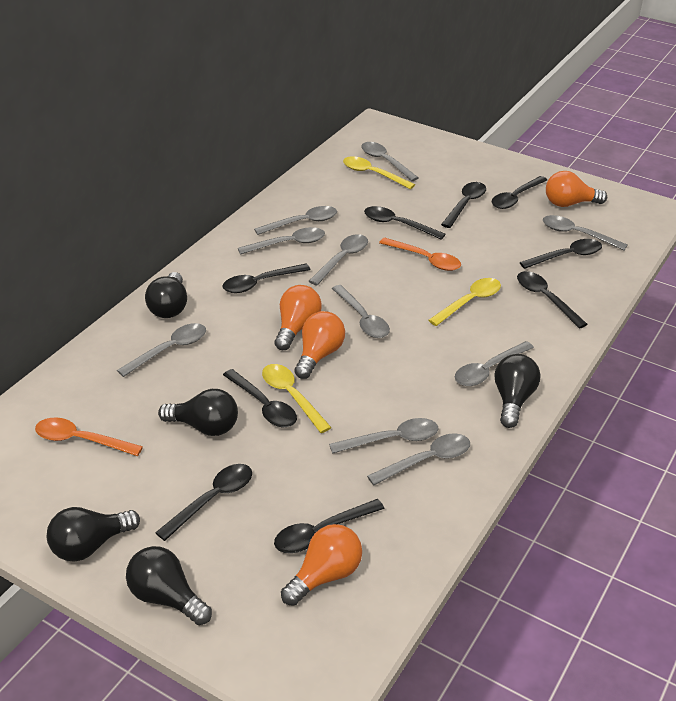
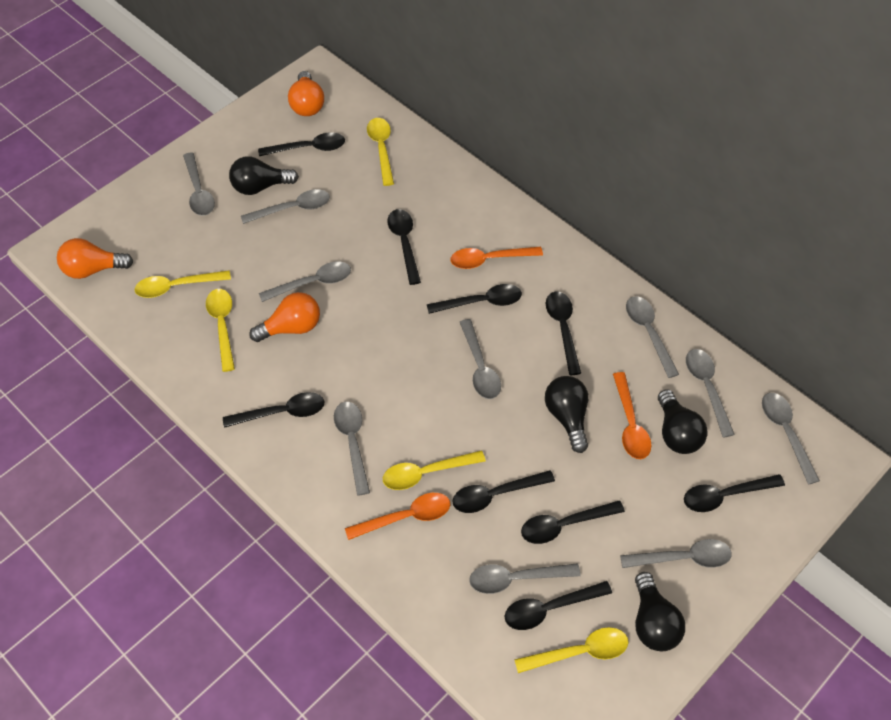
black light bulb: 5 -> 4
orange light bulb: 4 -> 3
orange spoon: 2 -> 3
yellow spoon: 3 -> 5

